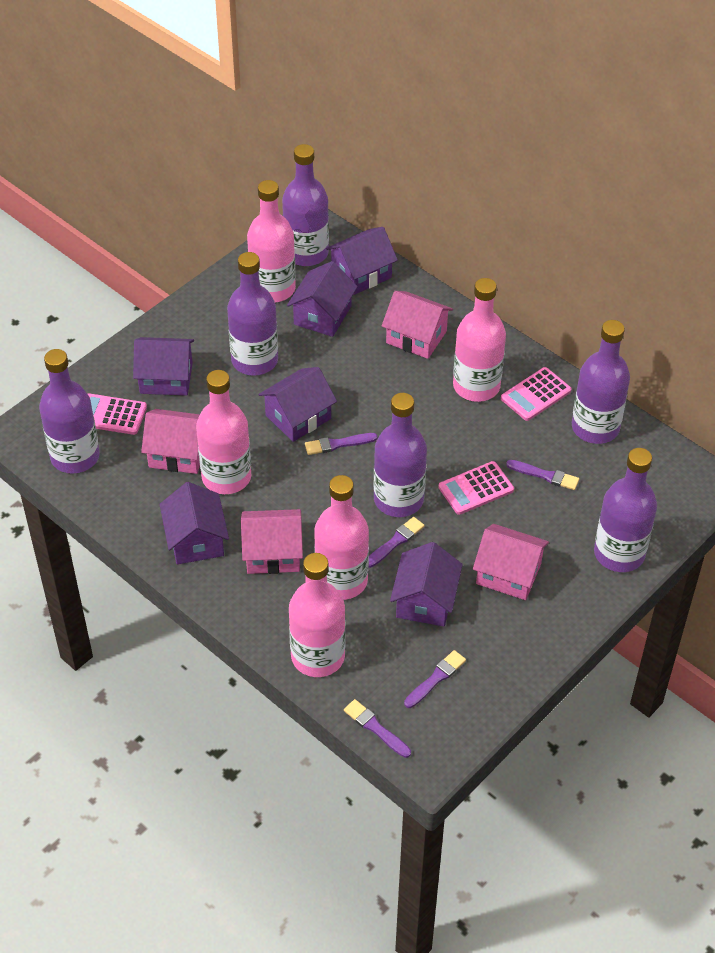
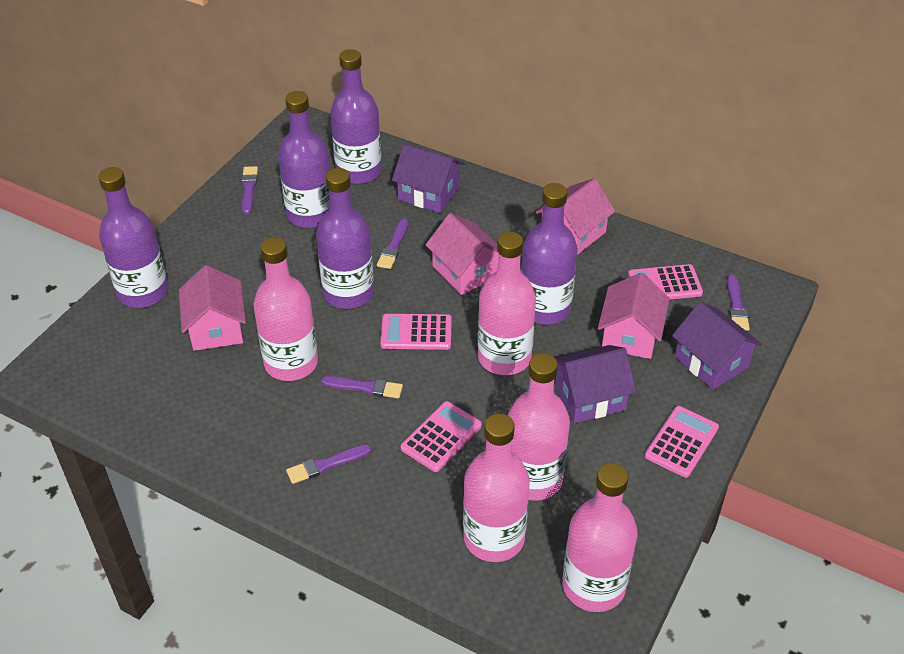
pink calculator: 3 -> 4
purple bottle: 6 -> 5
purple house: 6 -> 3

